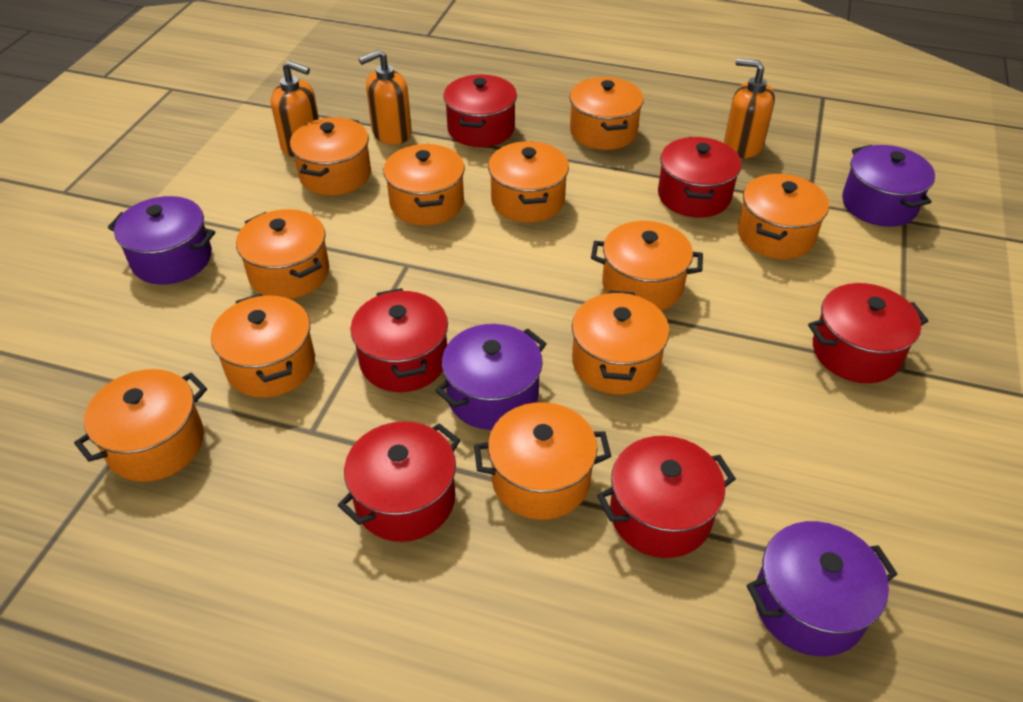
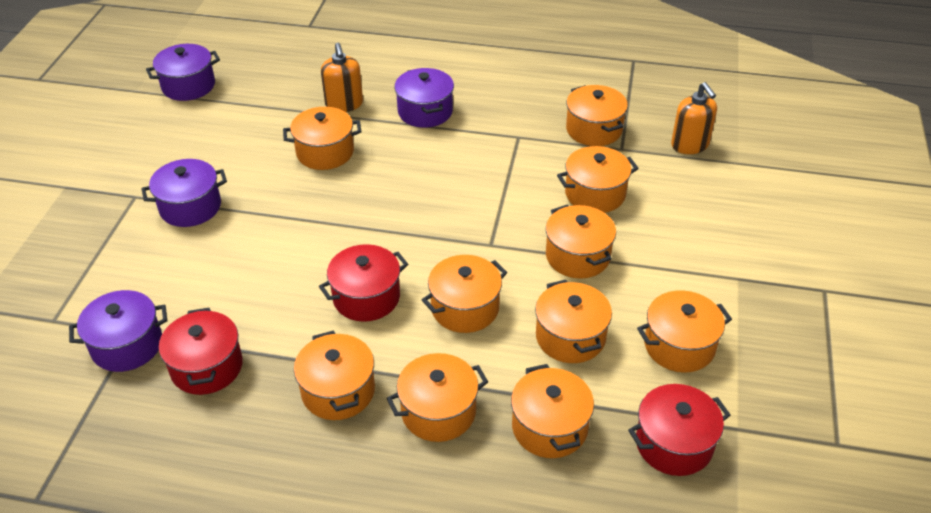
orange pot: 11 -> 10
orange soap dispenser: 3 -> 2
red pot: 6 -> 3

